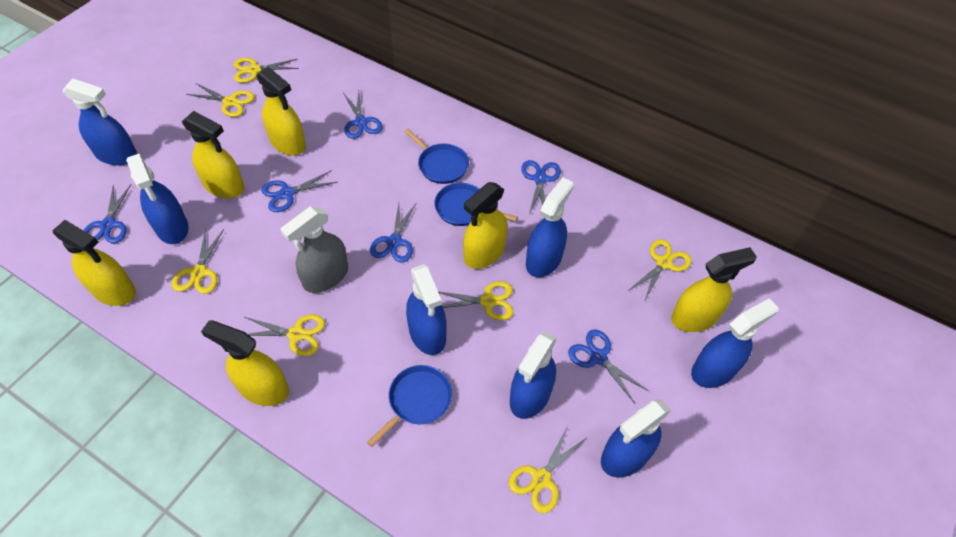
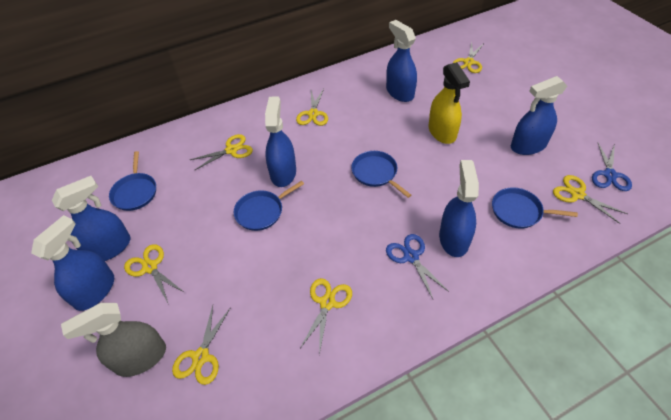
blue pan: 3 -> 4
blue scissors: 6 -> 2
blue spray bottle: 7 -> 6
yellow spray bottle: 6 -> 1

